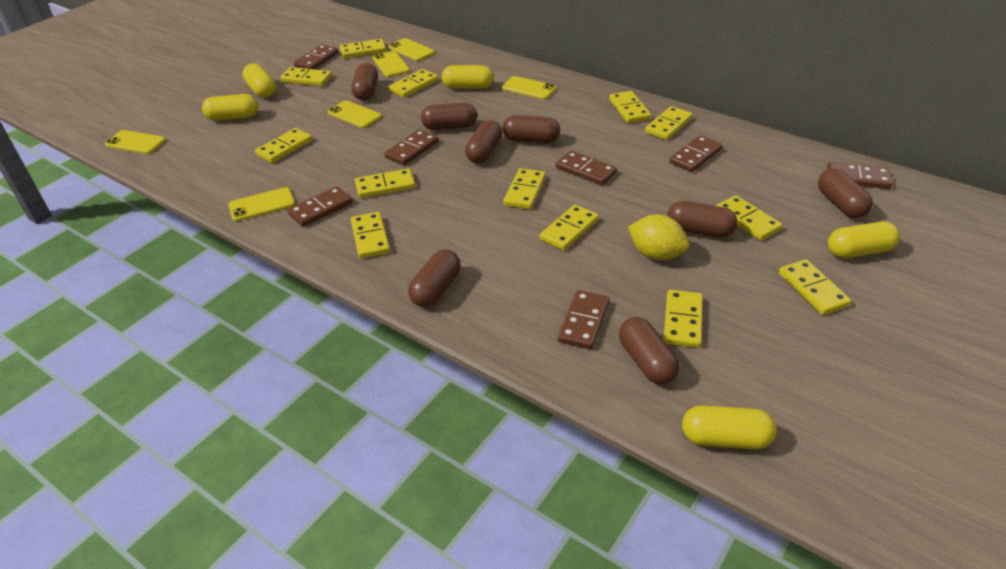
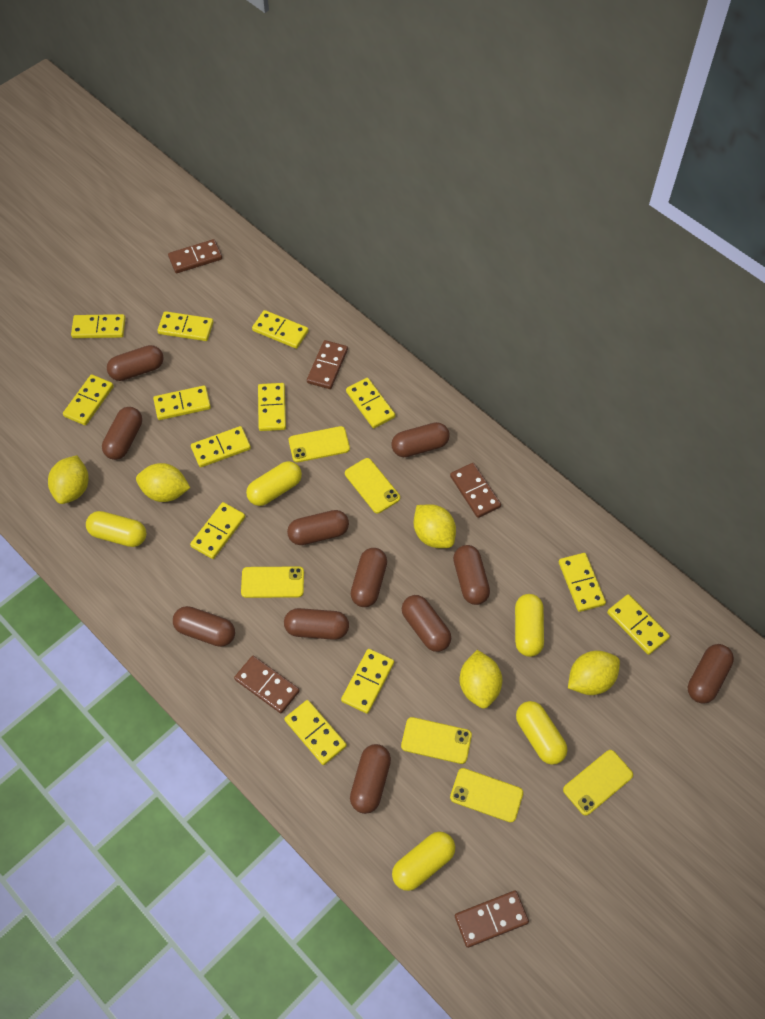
brown capsule: 8 -> 11
brown domino: 7 -> 5
yellow lemon: 1 -> 5

